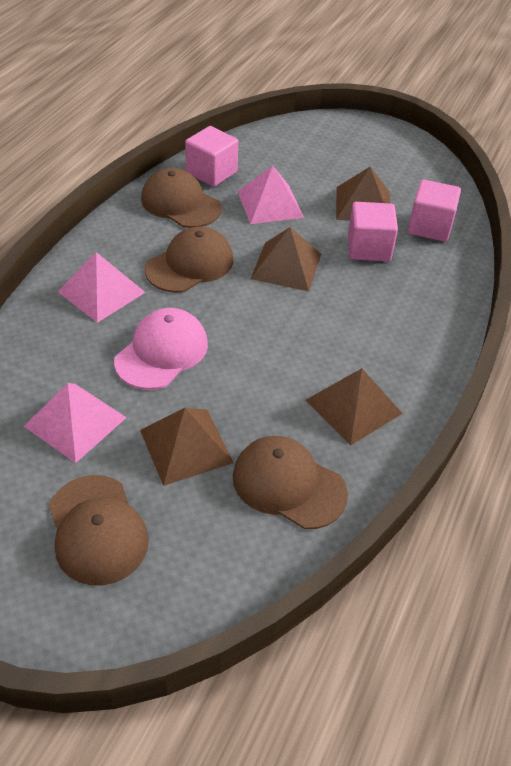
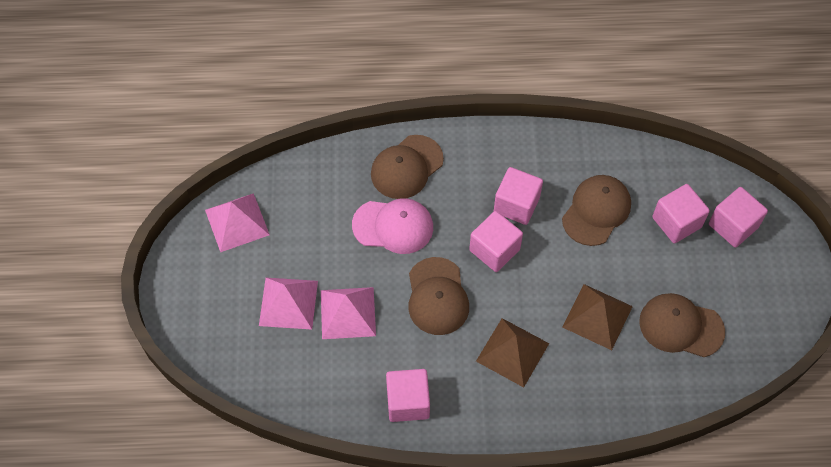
brown pyramid: 4 -> 2
pink cube: 3 -> 5

